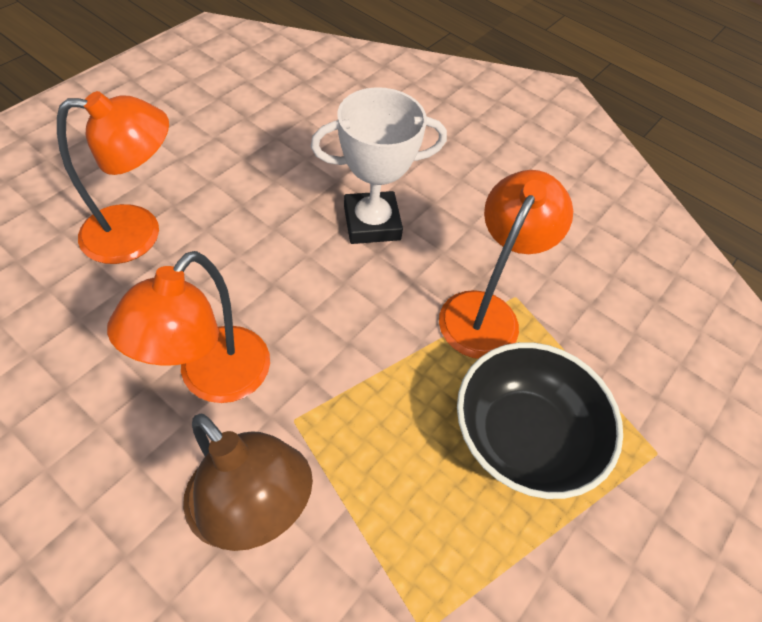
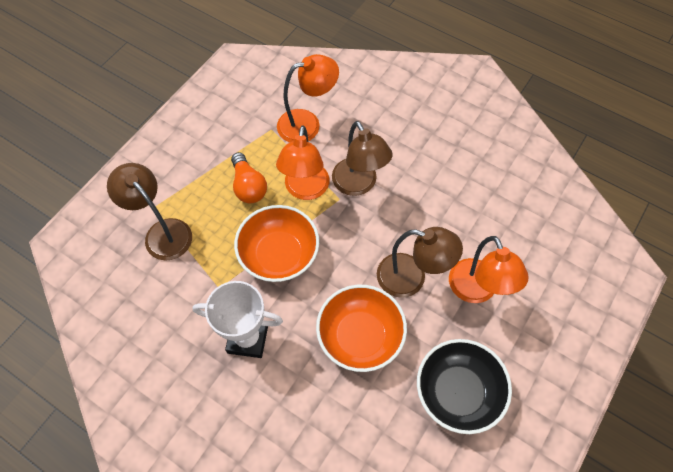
brown lamp: 1 -> 3
orange bowl: 0 -> 2
orange light bulb: 0 -> 1

